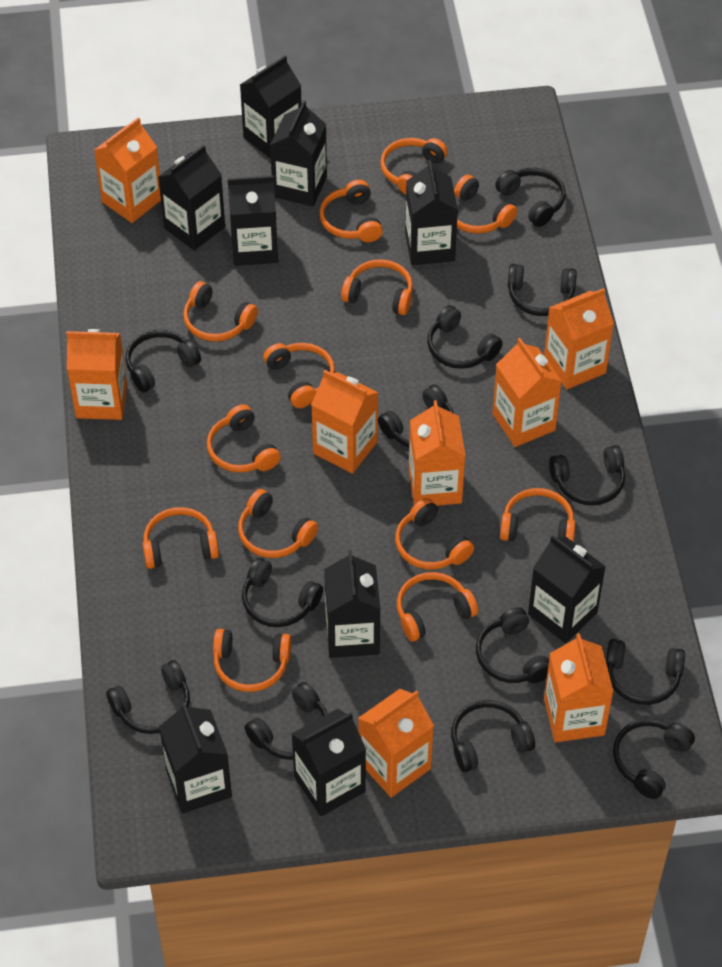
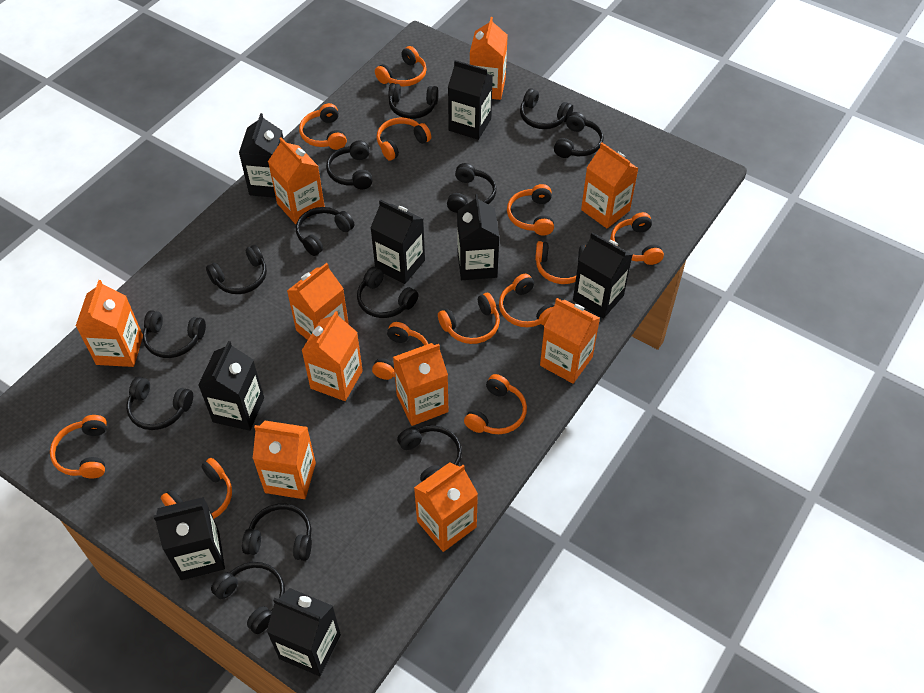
black carton: 9 -> 8
orange carton: 8 -> 10
orange headphones: 13 -> 12

